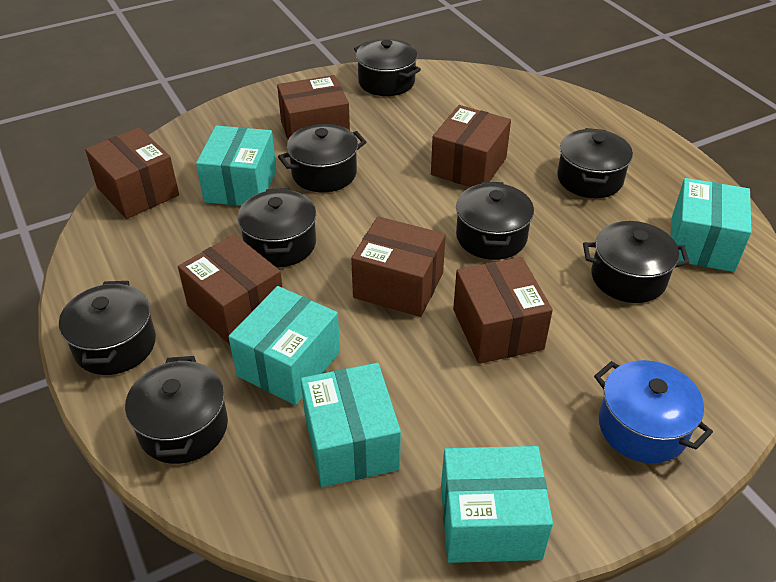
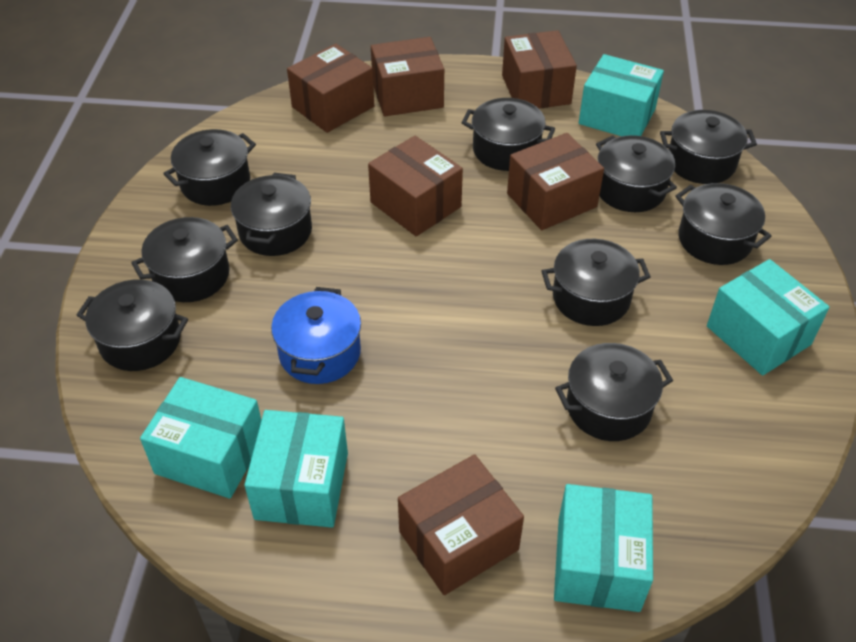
black pot: 8 -> 10

